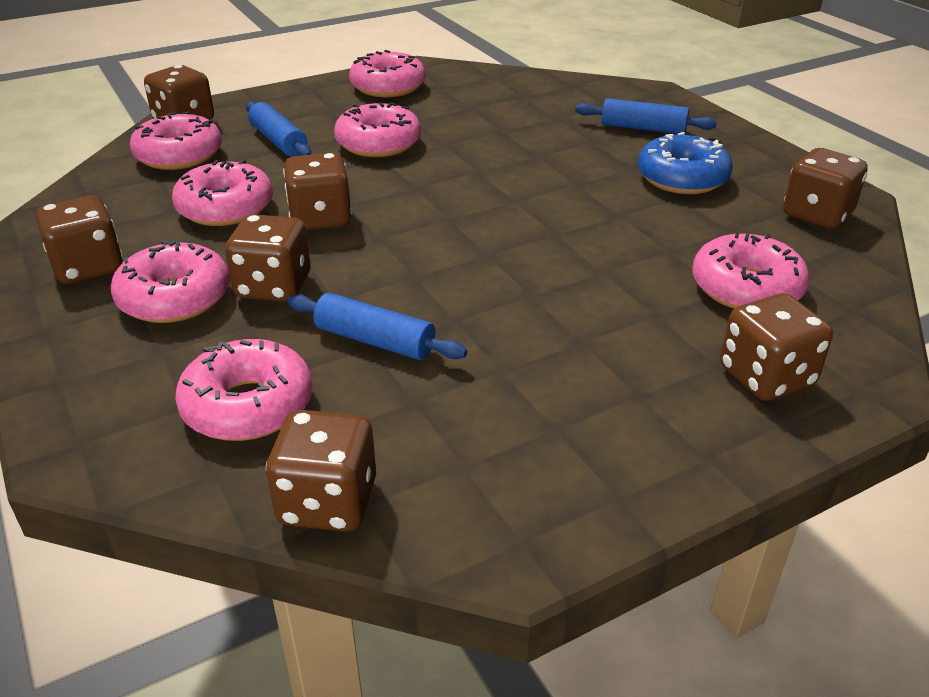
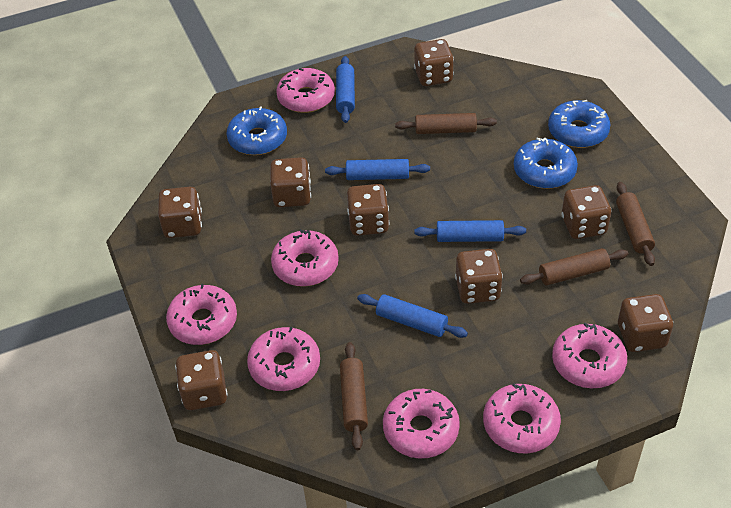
blue donut: 1 -> 3
blue rolling pin: 3 -> 4
brown dice: 7 -> 8
brown rolling pin: 0 -> 4

